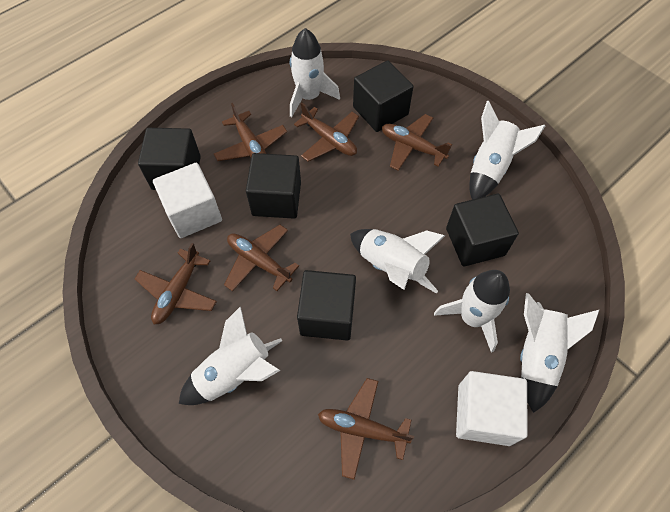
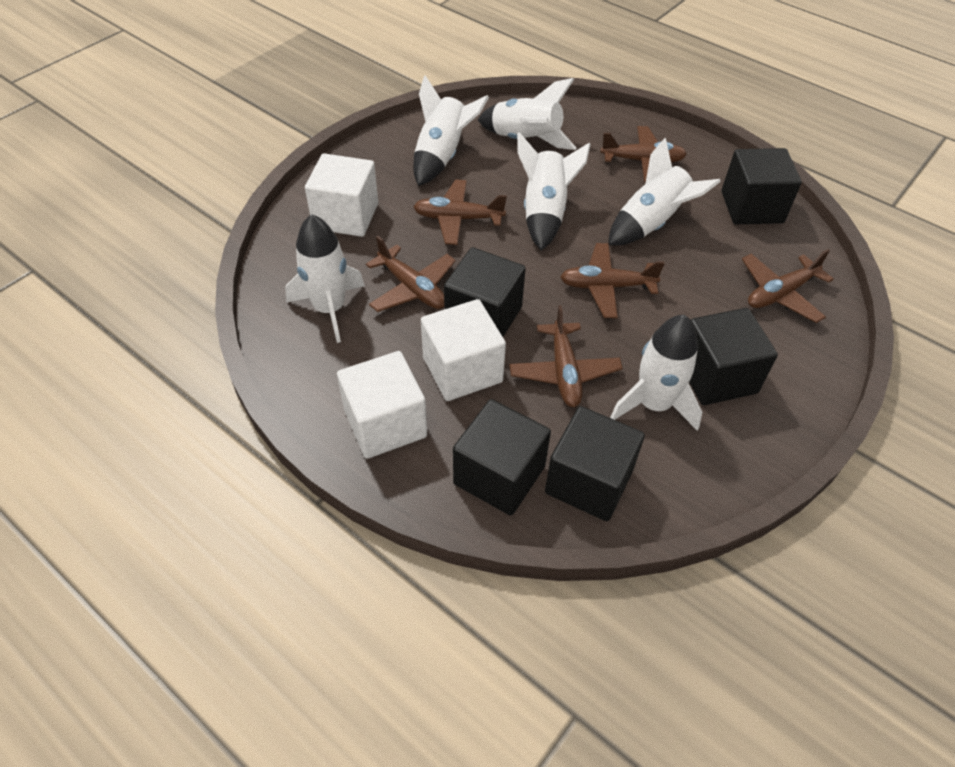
white cube: 2 -> 3

